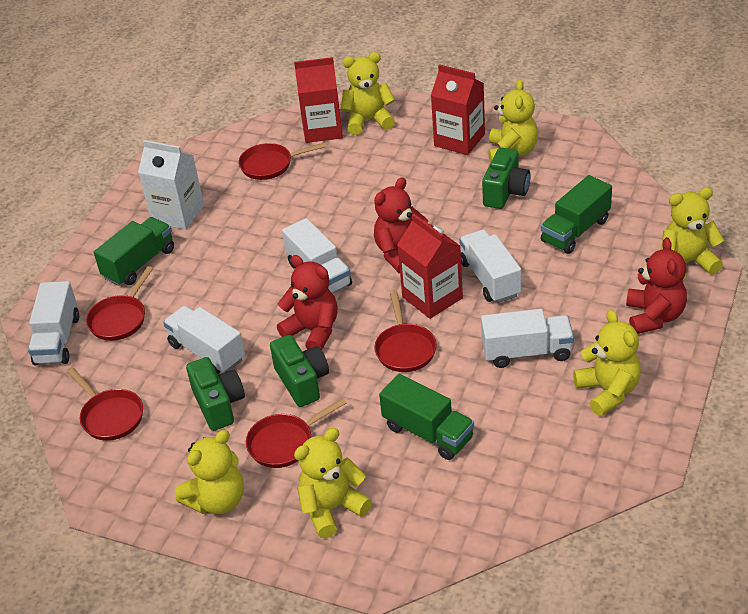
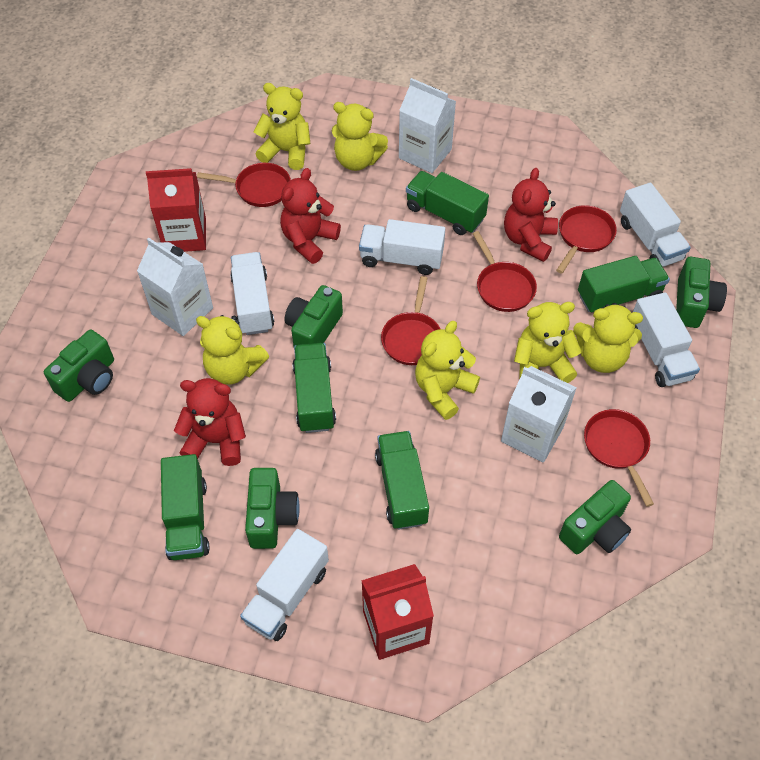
green camera: 3 -> 5
green truck: 3 -> 5
red carton: 3 -> 2
white carton: 1 -> 3

